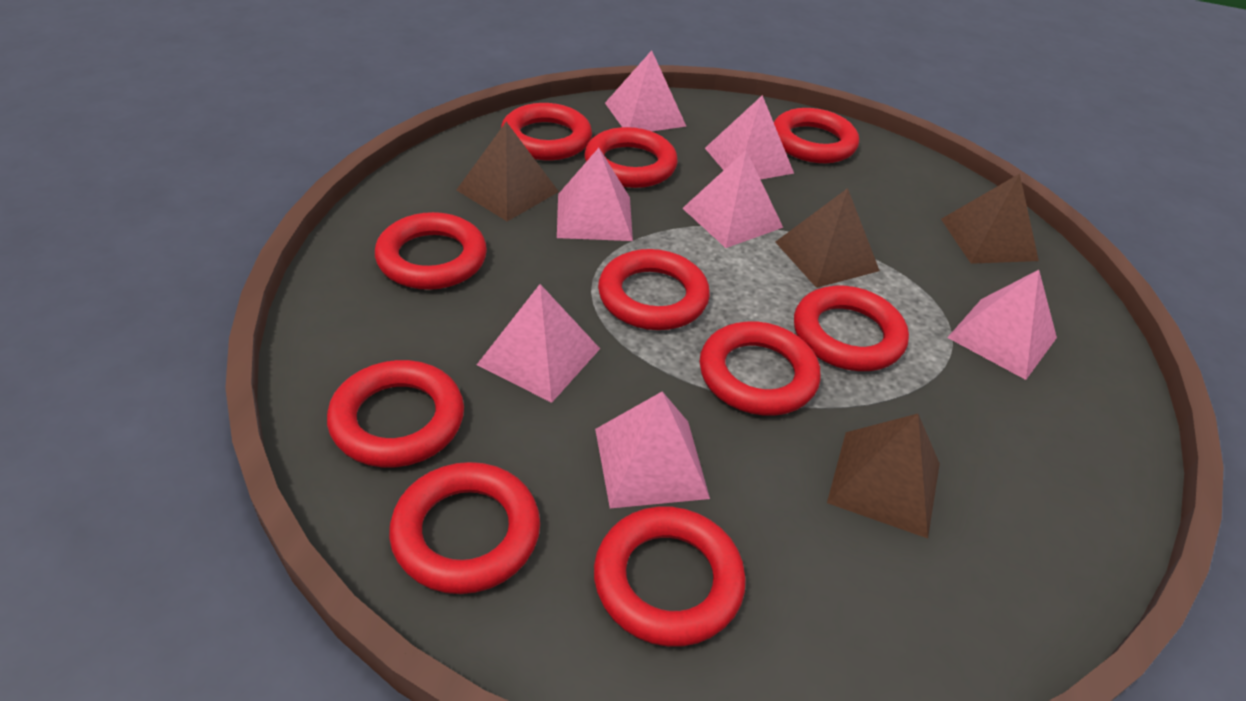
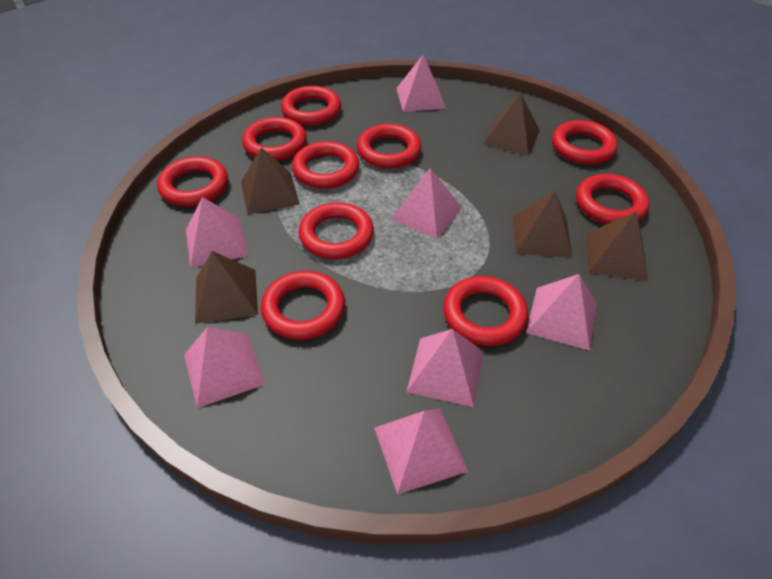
brown pyramid: 4 -> 5

